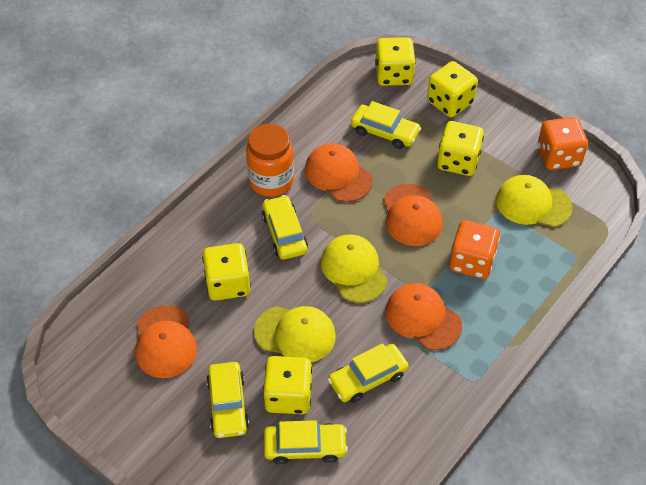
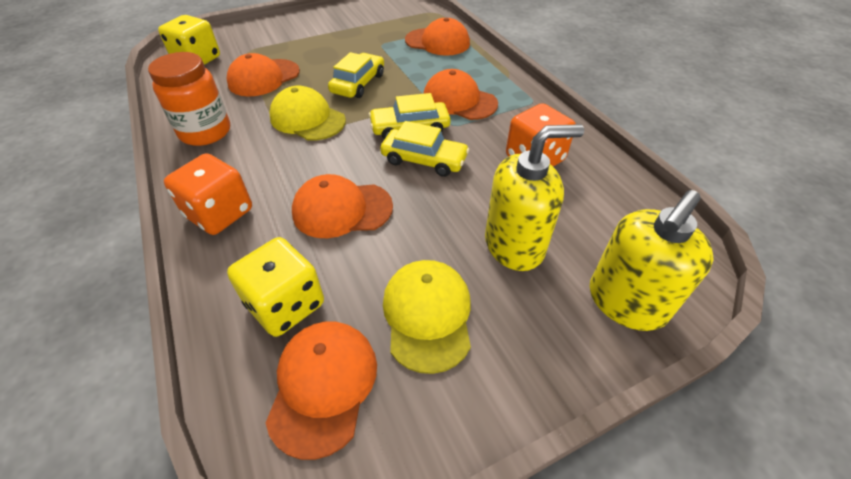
orange cap: 4 -> 5
yellow cap: 3 -> 2
yellow car: 5 -> 3
yellow dice: 5 -> 2
yellow soap dispenser: 0 -> 2

